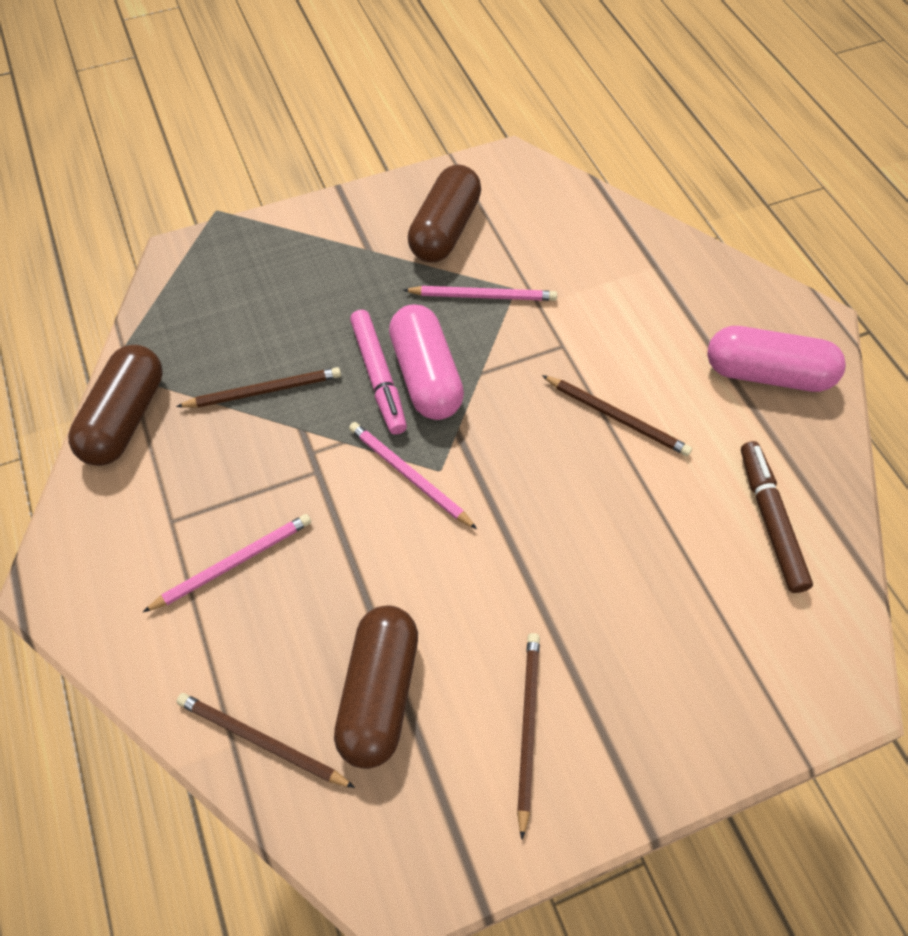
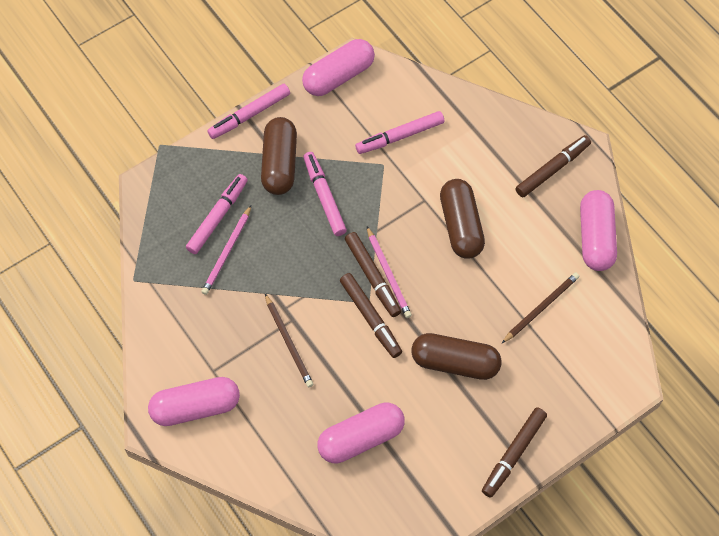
brown marker: 1 -> 4
brown pencil: 4 -> 2
pink capsule: 2 -> 4
pink marker: 1 -> 4
pink pencil: 3 -> 2

